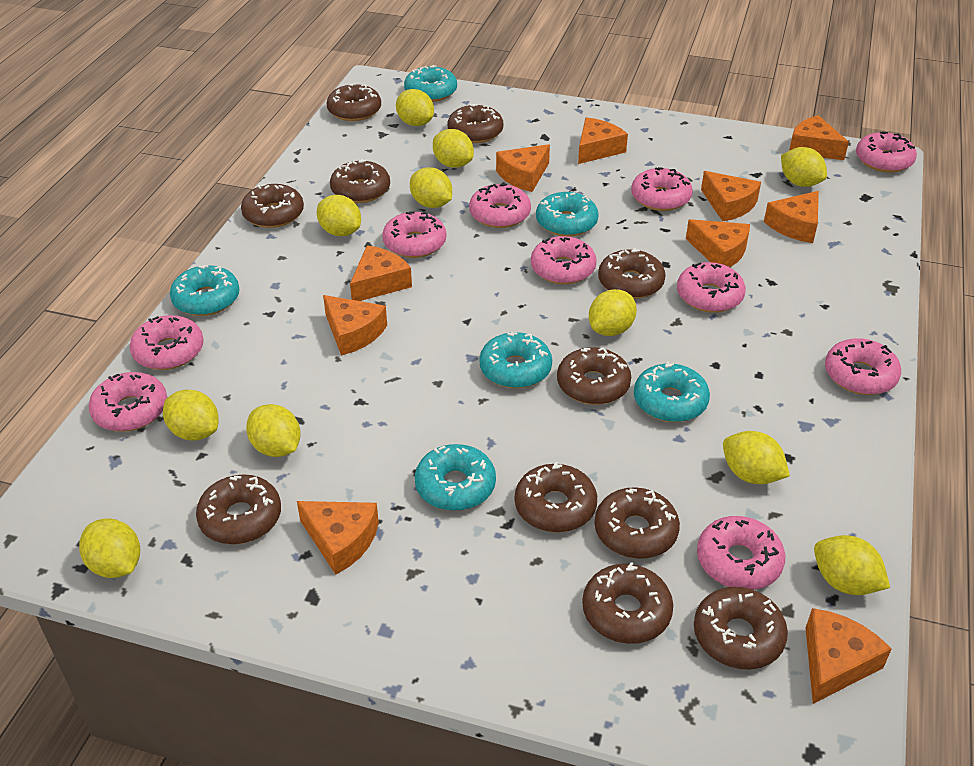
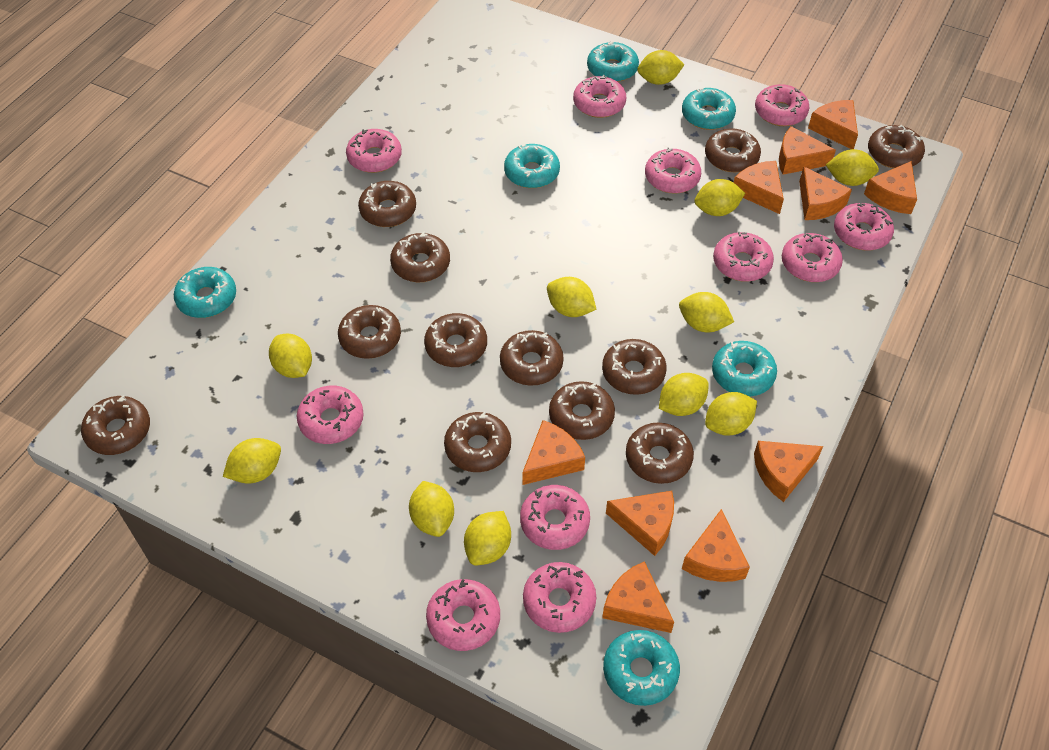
brown donut: 11 -> 12
pink donut: 10 -> 11

